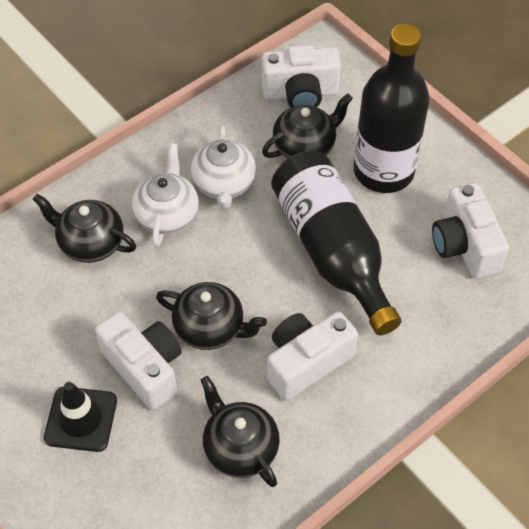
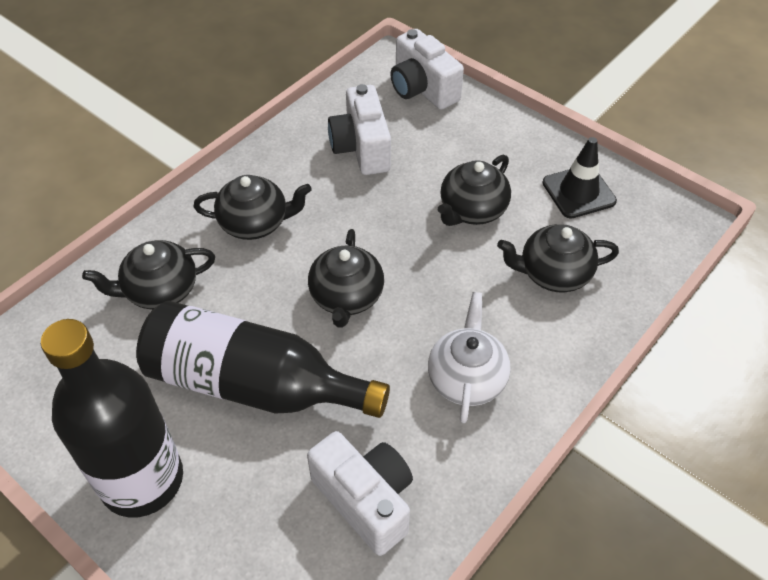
black teapot: 4 -> 5
white camera: 4 -> 3
white teapot: 2 -> 1

